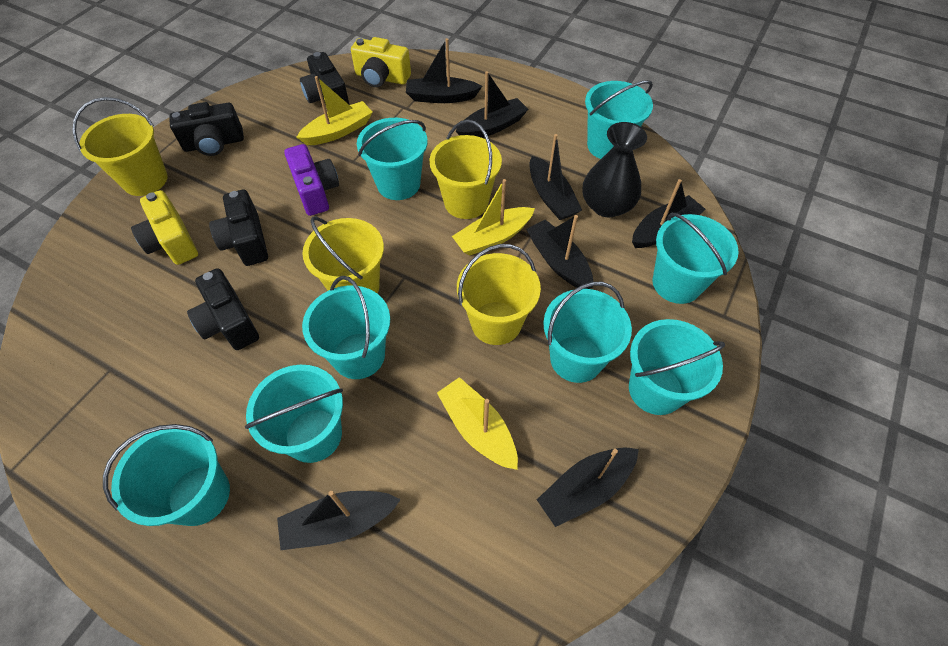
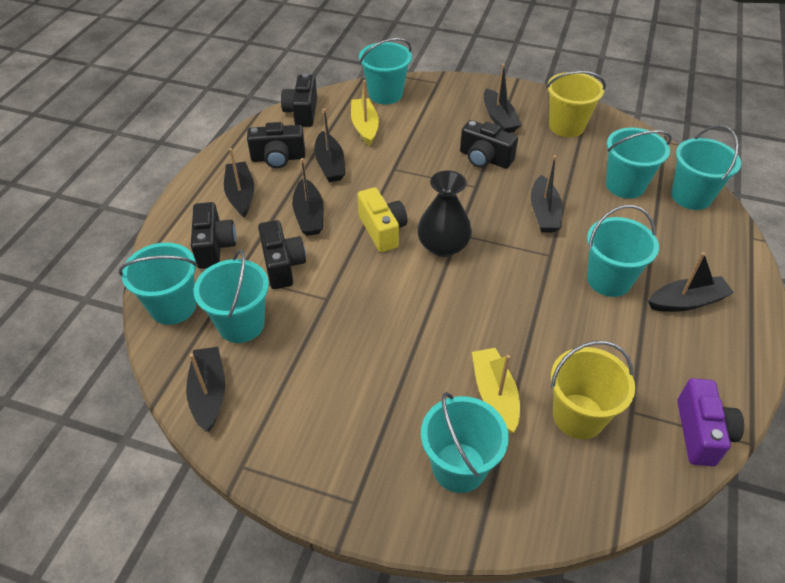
black camera: 4 -> 5
turquoise bucket: 8 -> 7
yellow boat: 3 -> 2
yellow bucket: 4 -> 2
yellow camera: 2 -> 1

